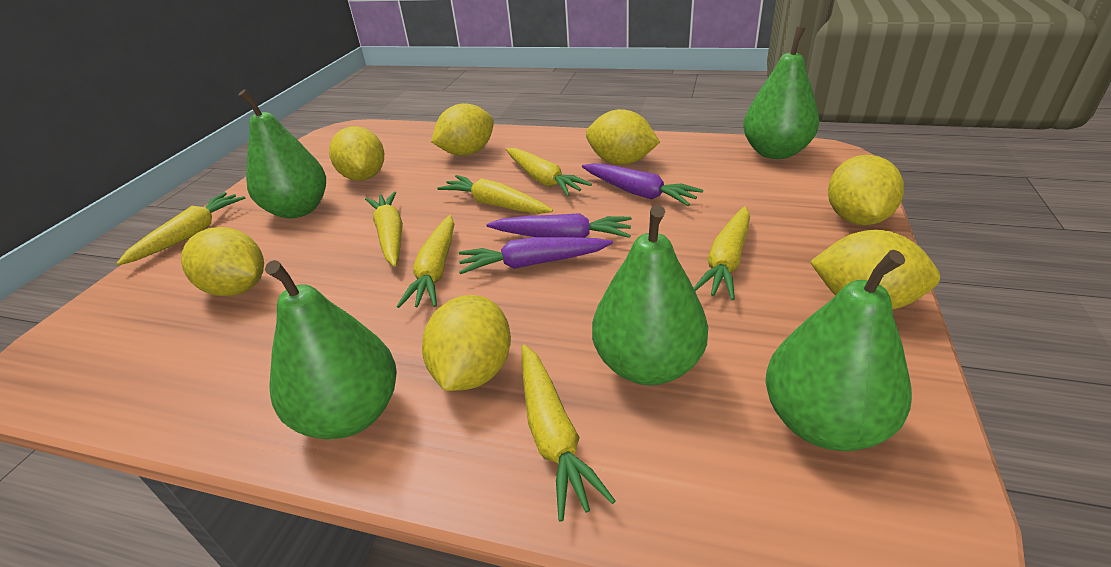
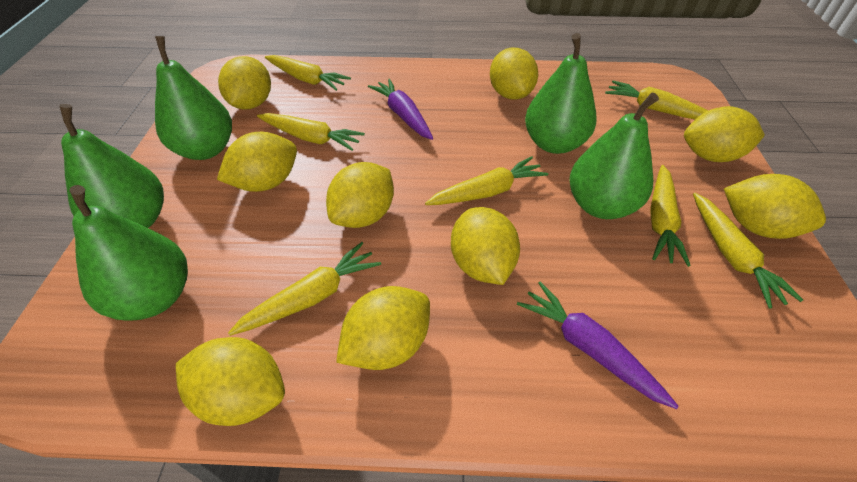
purple carrot: 3 -> 2
yellow lemon: 7 -> 9

